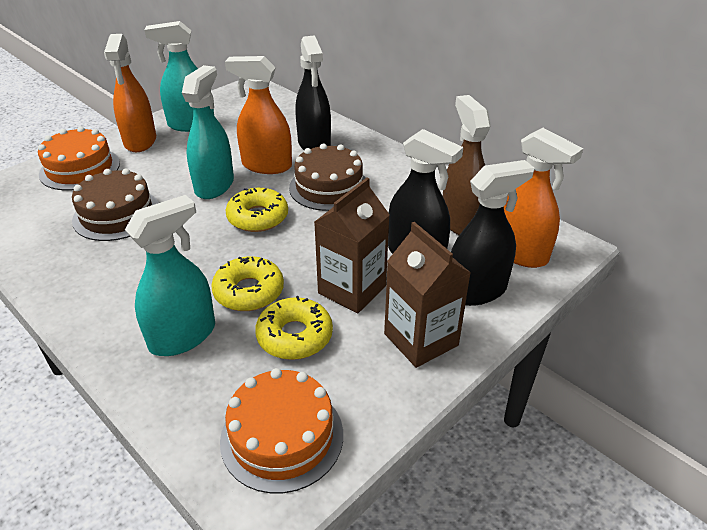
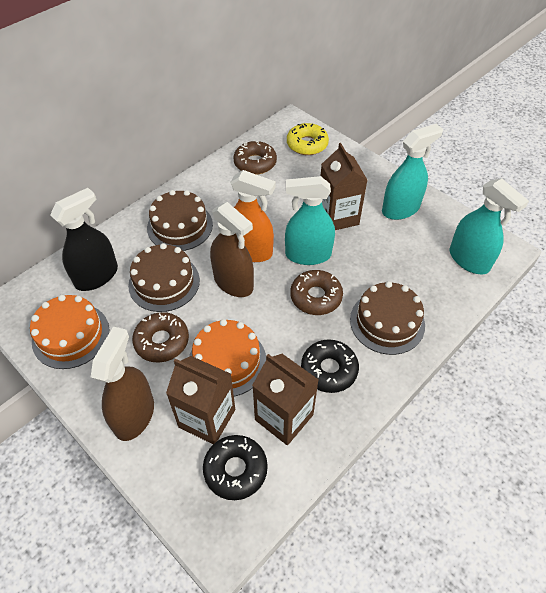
black donut: 0 -> 2
black spray bottle: 3 -> 1
brown cake: 2 -> 3
brown carton: 2 -> 3
brown donut: 0 -> 3
brown spray bottle: 1 -> 2
orange spray bottle: 3 -> 1
yellow donut: 3 -> 1

